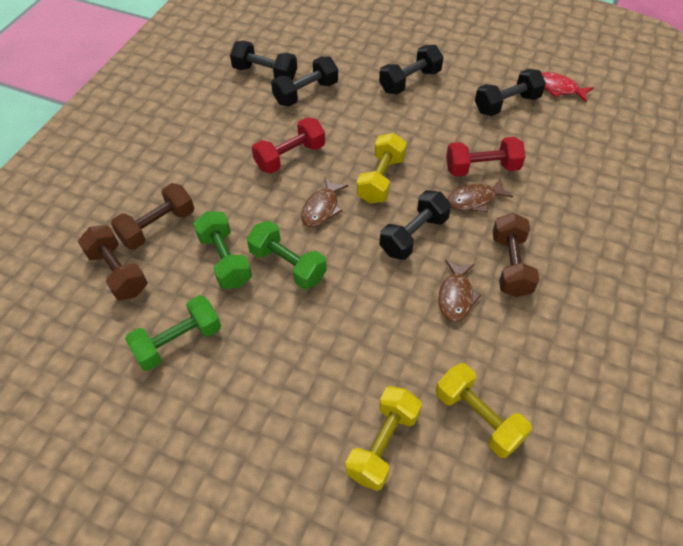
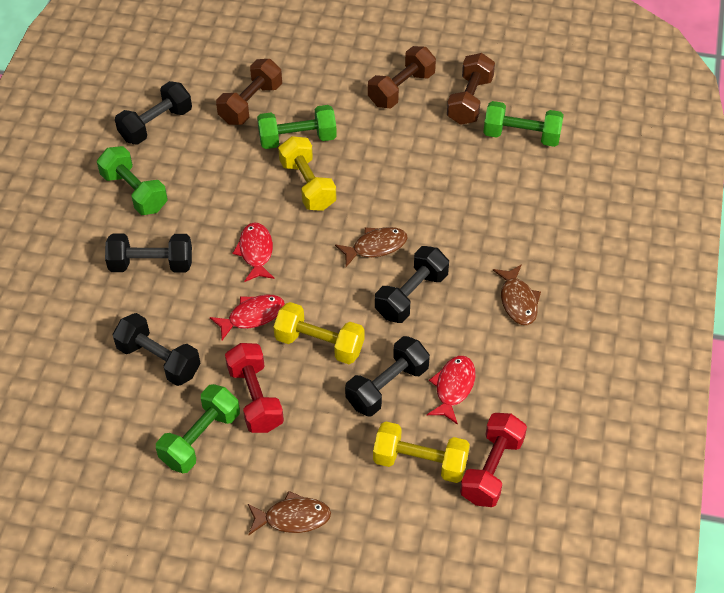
green dumbbell: 3 -> 4
red fish: 1 -> 3

